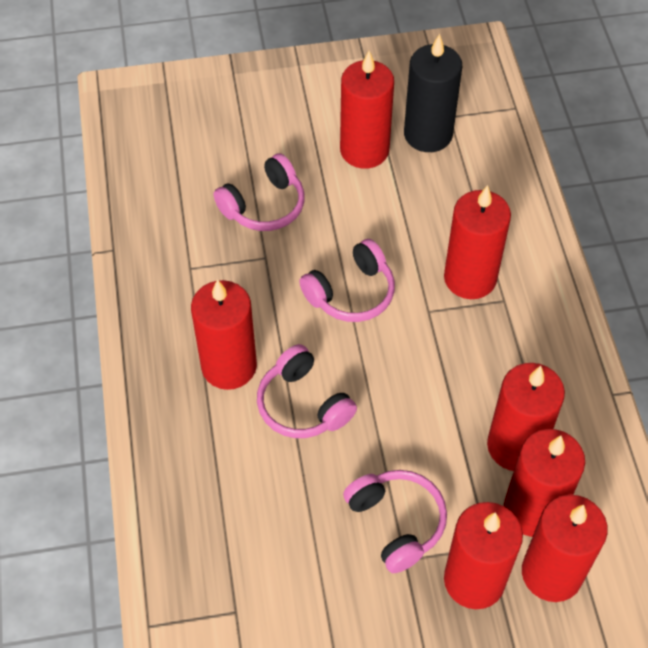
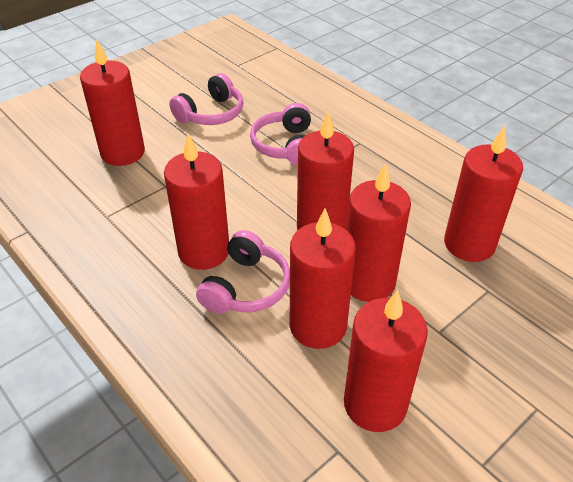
black candle: 1 -> 0
pink headphones: 4 -> 3

